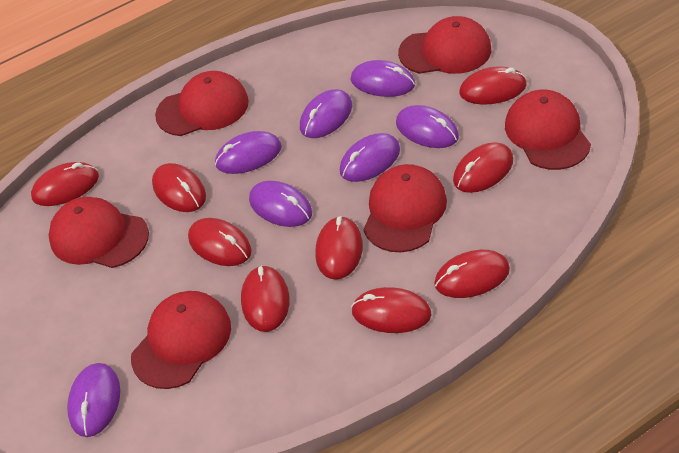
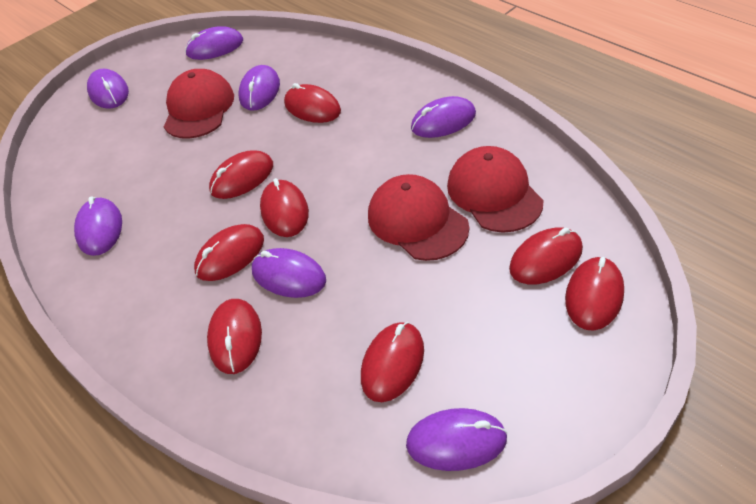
red cap: 6 -> 3
red mouse: 9 -> 8

